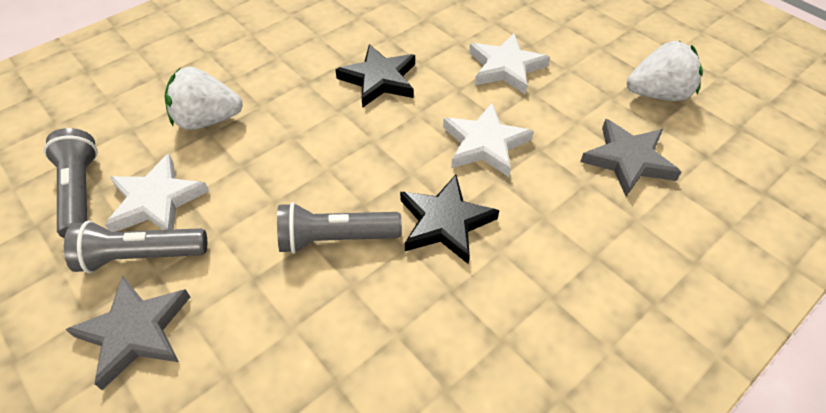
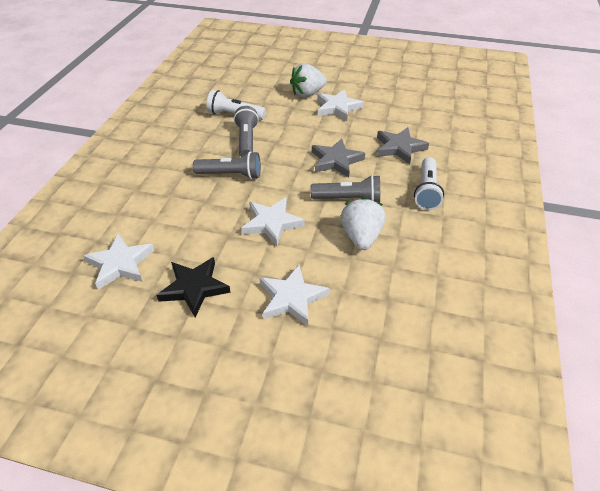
black star: 2 -> 1
white flashlight: 0 -> 2
white star: 3 -> 4

